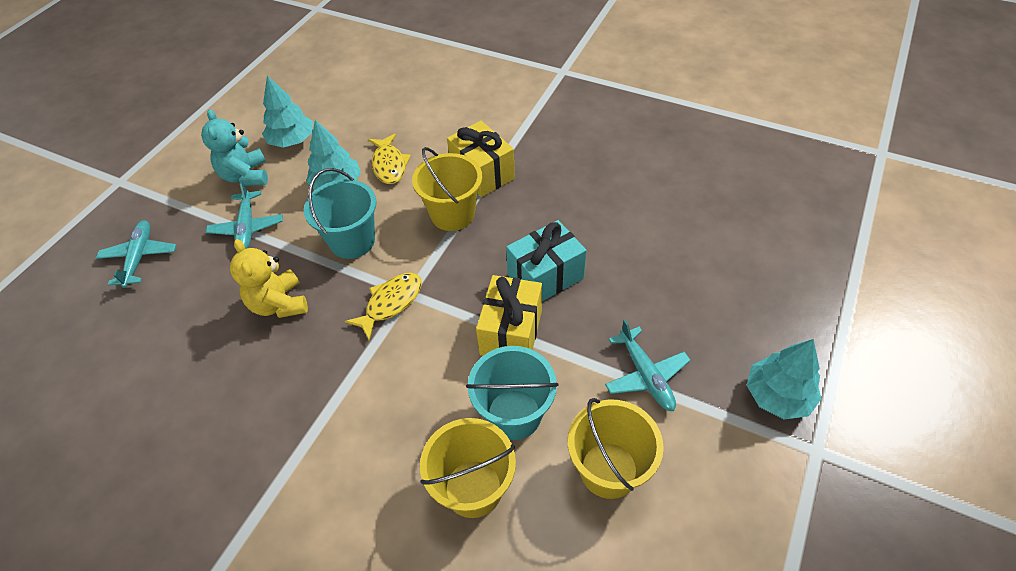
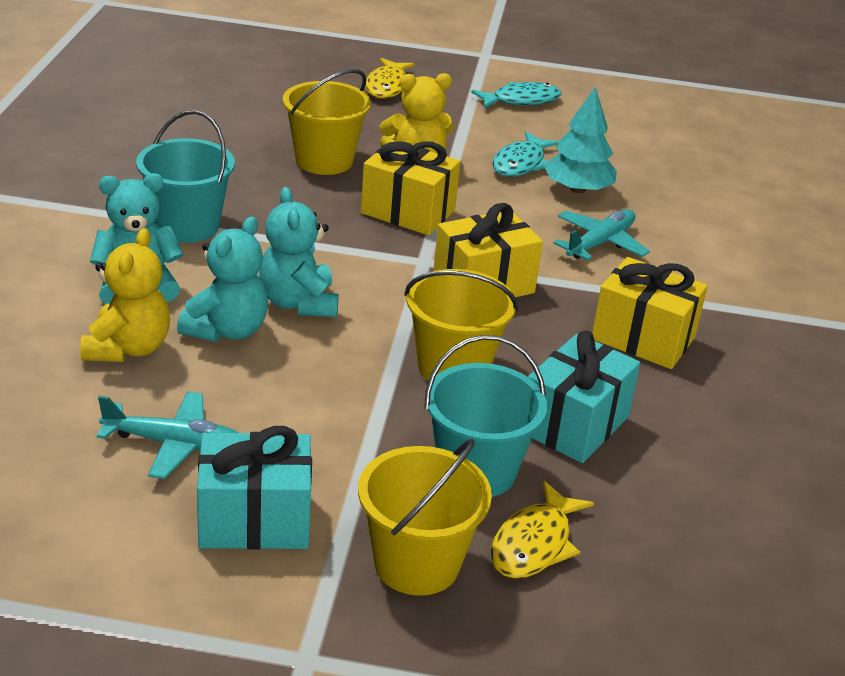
turquoise fish: 0 -> 2
turquoise gift: 1 -> 2
turquoise plane: 3 -> 2
turquoise teddy bear: 1 -> 3
turquoise tree: 3 -> 1
yellow gift: 2 -> 3
yellow teddy bear: 1 -> 2

